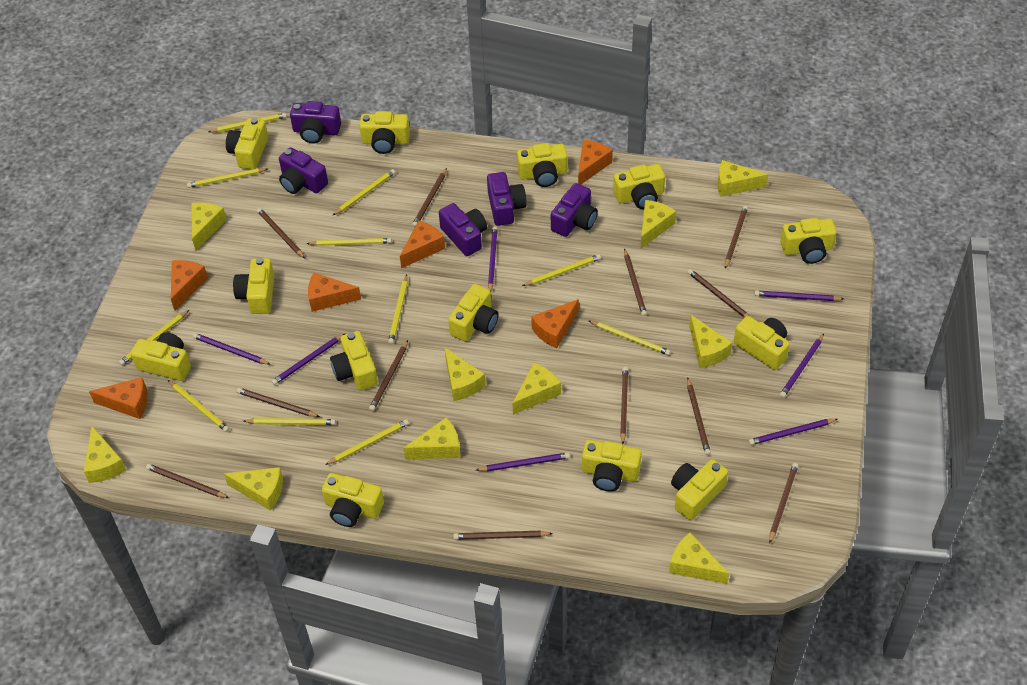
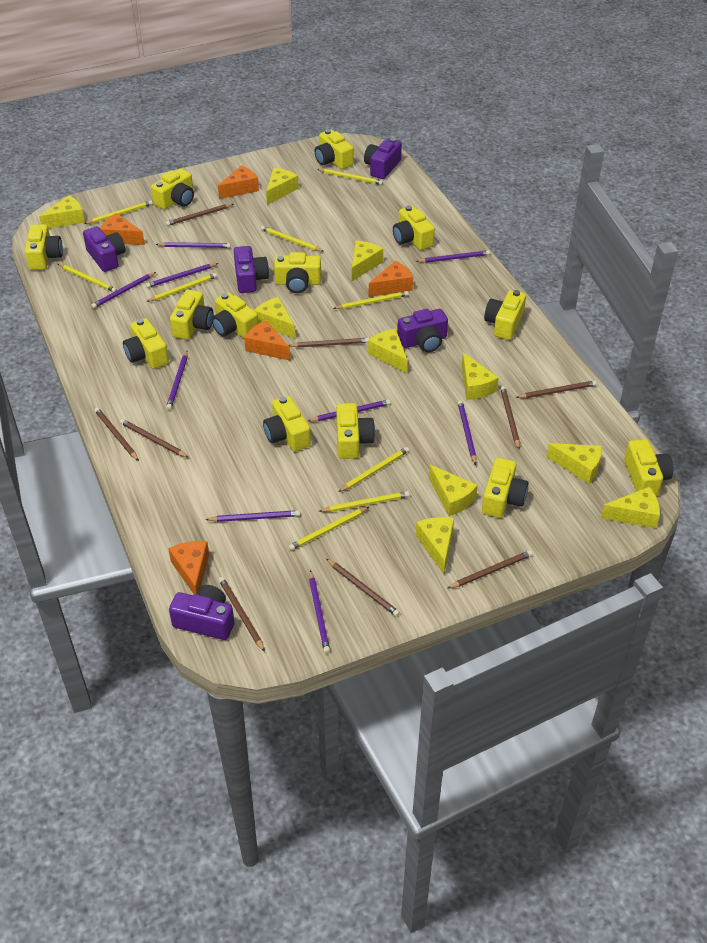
brown pencil: 12 -> 9
orange cheese: 6 -> 5
purple pencil: 7 -> 9
yellow pencil: 11 -> 9

